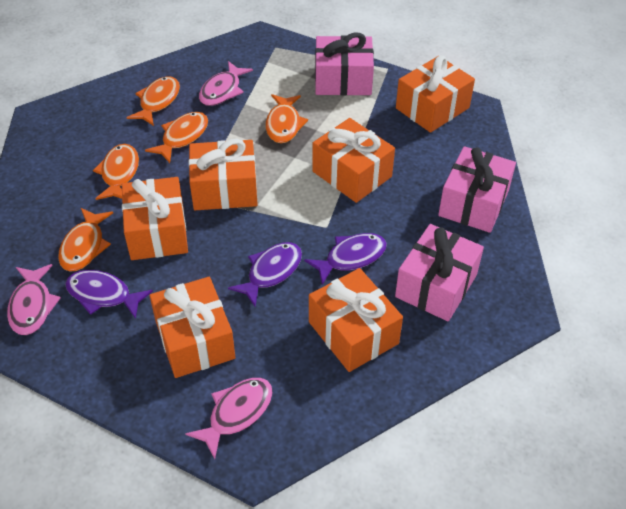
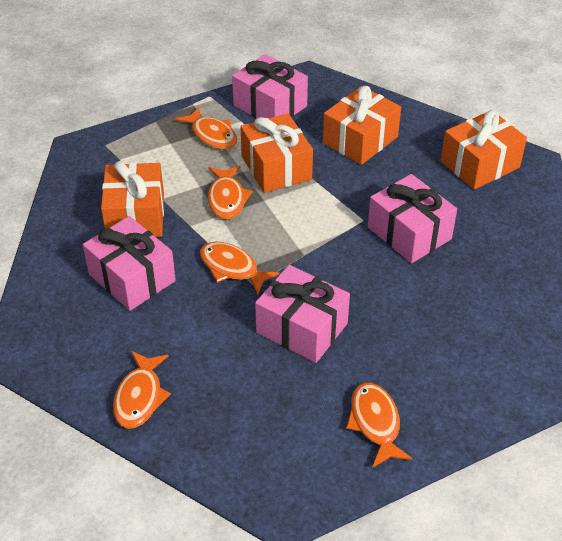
orange gift: 6 -> 4
pink fish: 3 -> 0
pink gift: 3 -> 4
purple fish: 3 -> 0

